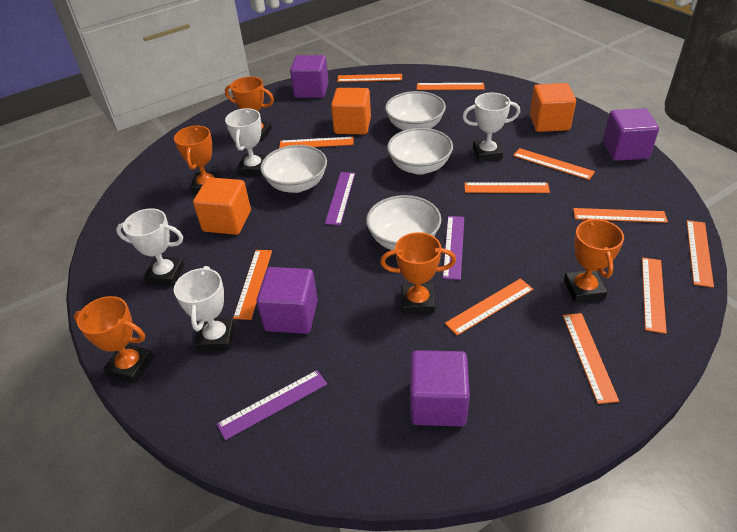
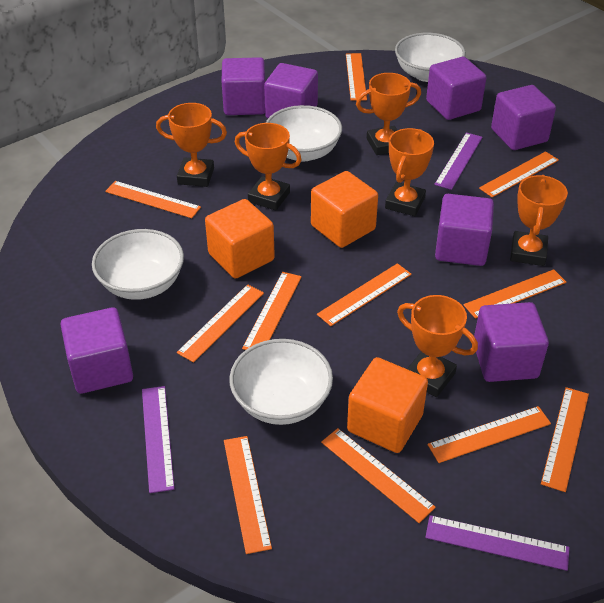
orange trophy: 5 -> 6
purple cube: 4 -> 7
white trophy: 4 -> 0

